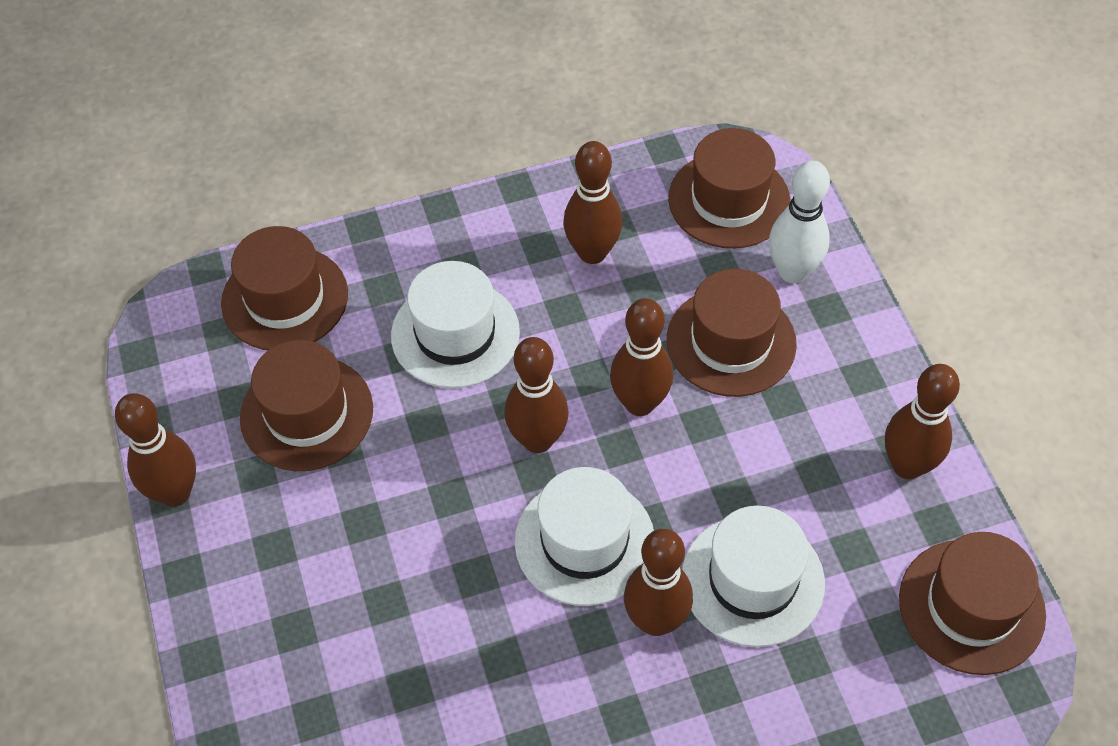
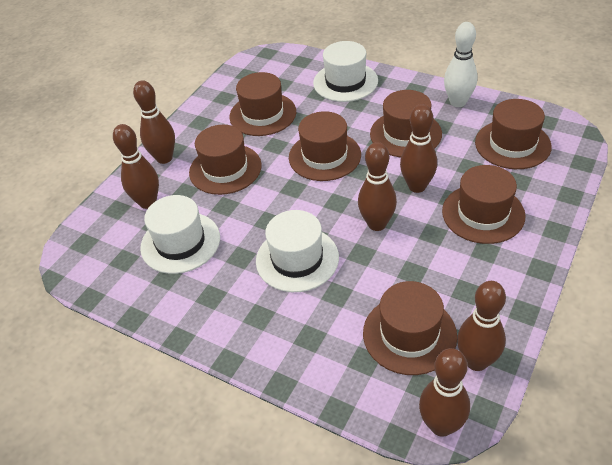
brown hat: 5 -> 7

